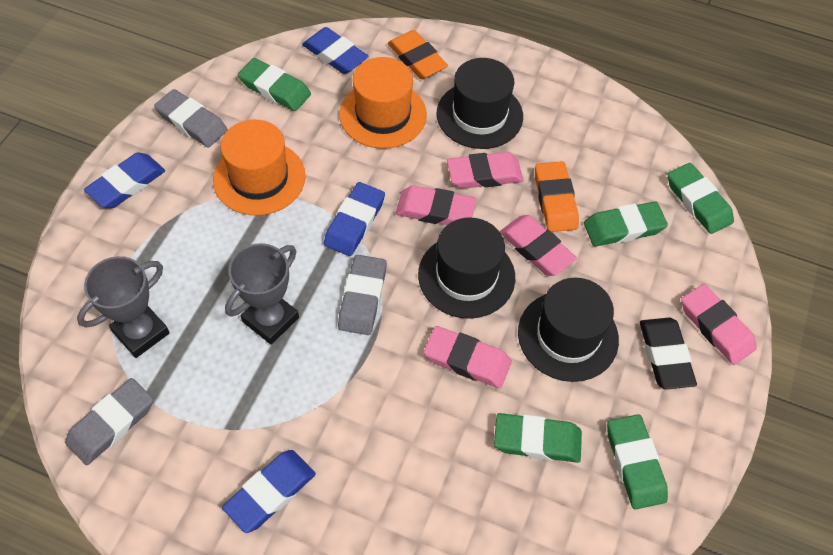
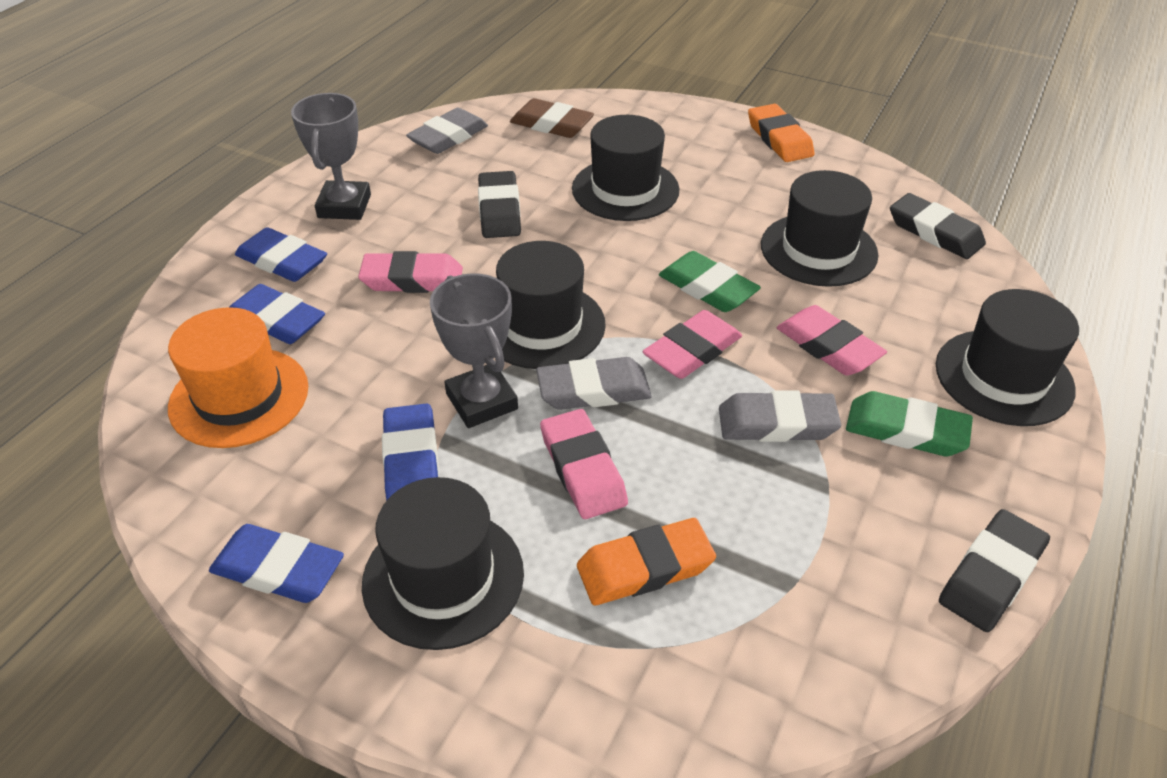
black eraser: 1 -> 3
black hat: 3 -> 5
brown eraser: 0 -> 1
green eraser: 5 -> 2
orange hat: 2 -> 1
pink eraser: 5 -> 4

